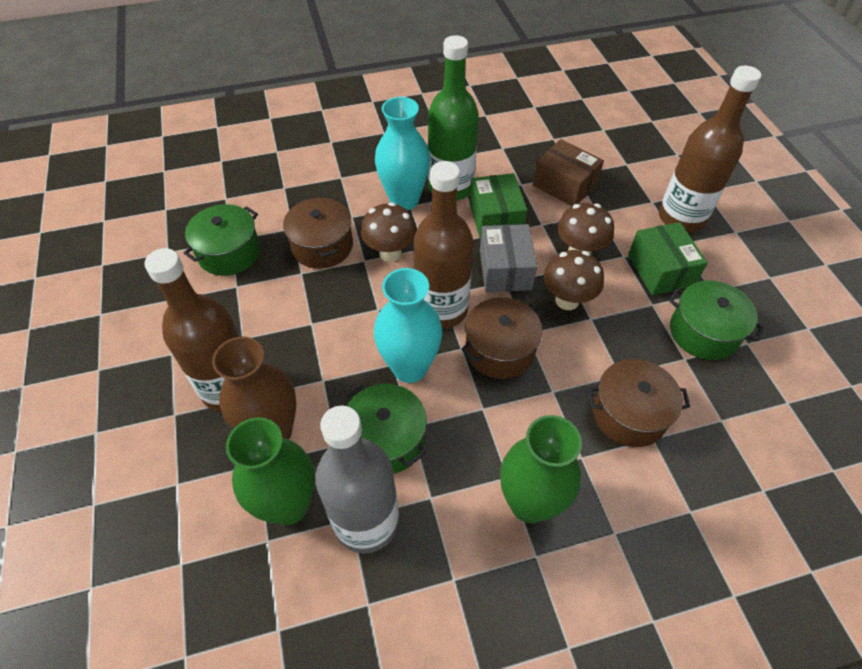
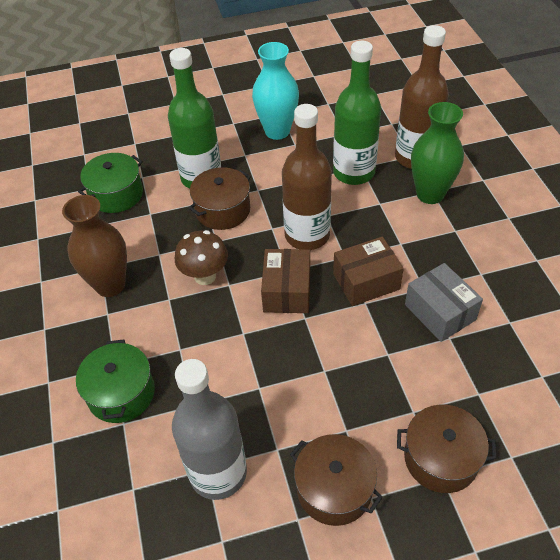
brown bottle: 3 -> 2
brown box: 1 -> 2
brown mushroom: 3 -> 1
green bottle: 1 -> 2
green box: 2 -> 0
green pot: 3 -> 2
green vase: 2 -> 1
turquoise vase: 2 -> 1

